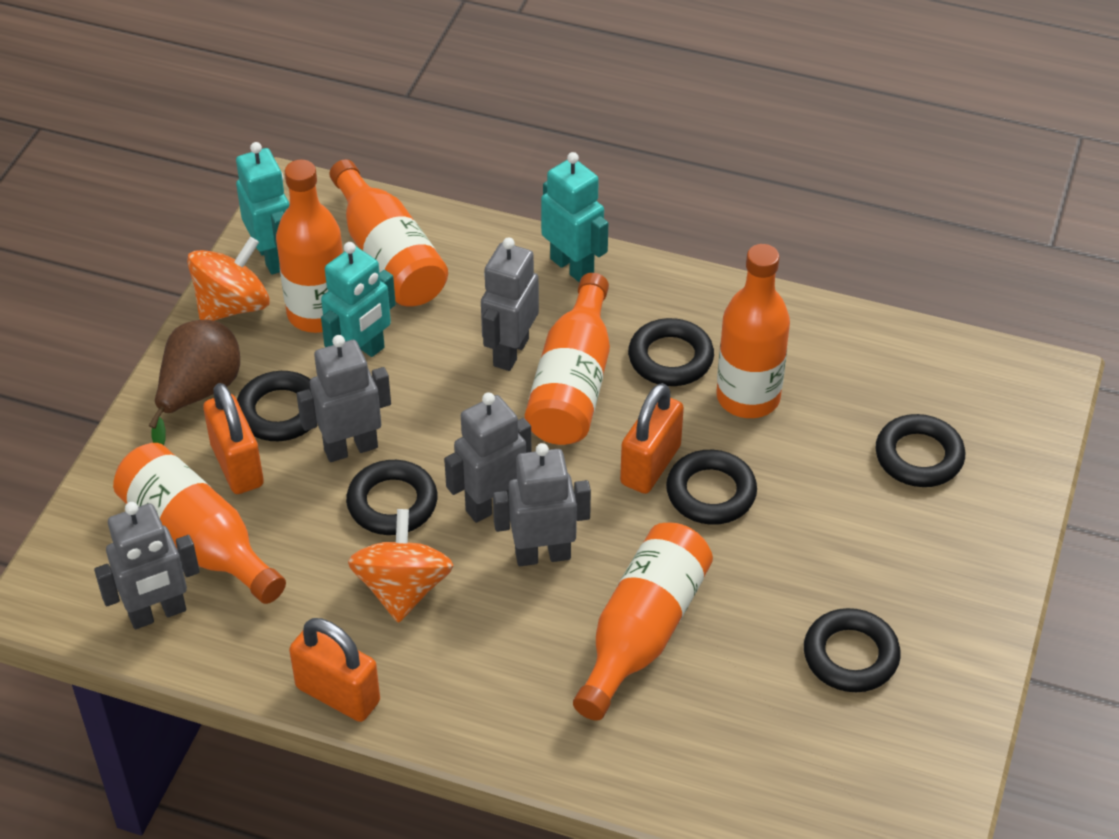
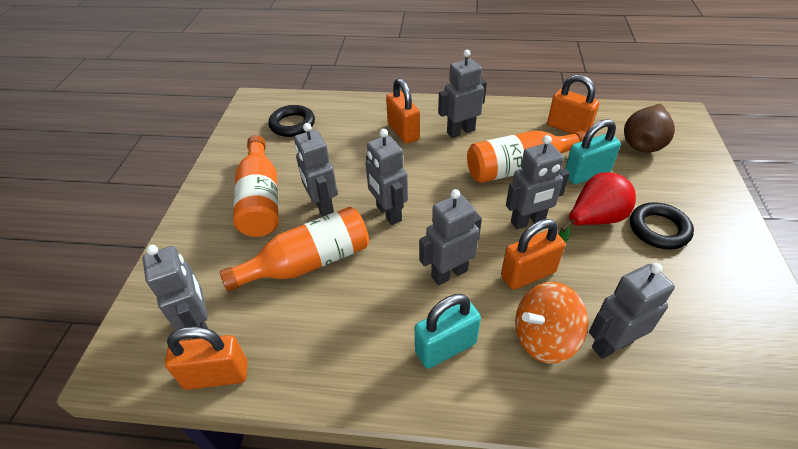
black ring: 6 -> 2
grey robot: 5 -> 7
orange bottle: 6 -> 3
orange padlock: 3 -> 4
orange spinning top: 2 -> 1
red pear: 0 -> 1
turquoise padlock: 0 -> 2
turquoise robot: 3 -> 0

